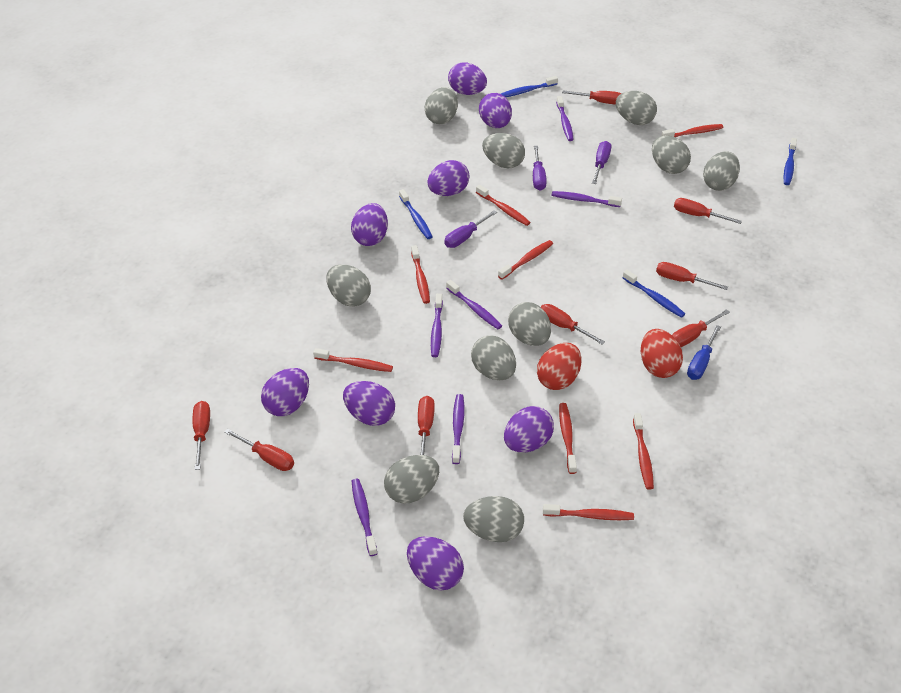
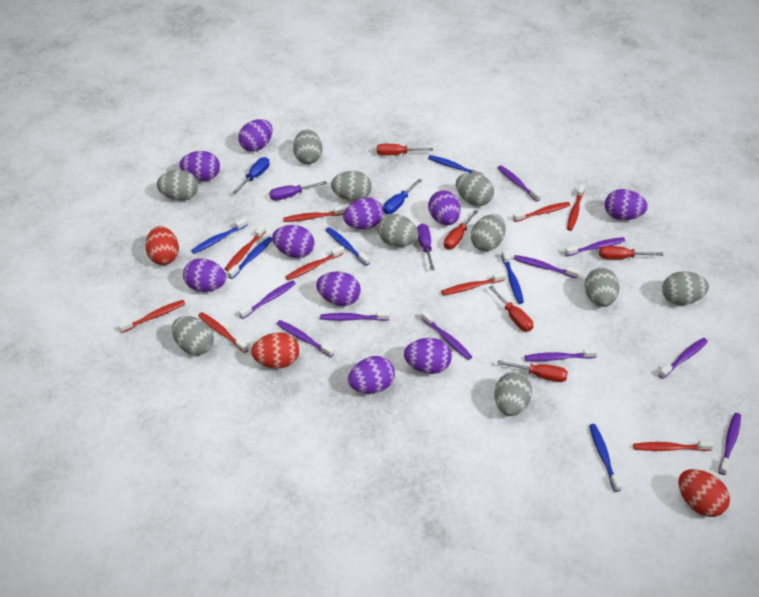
blue screwdriver: 1 -> 2
blue toothbrush: 4 -> 6
purple egg: 8 -> 10
purple screwdriver: 3 -> 2
purple toothbrush: 6 -> 10
red egg: 2 -> 3
red screwdriver: 8 -> 5
red toothbrush: 8 -> 9

